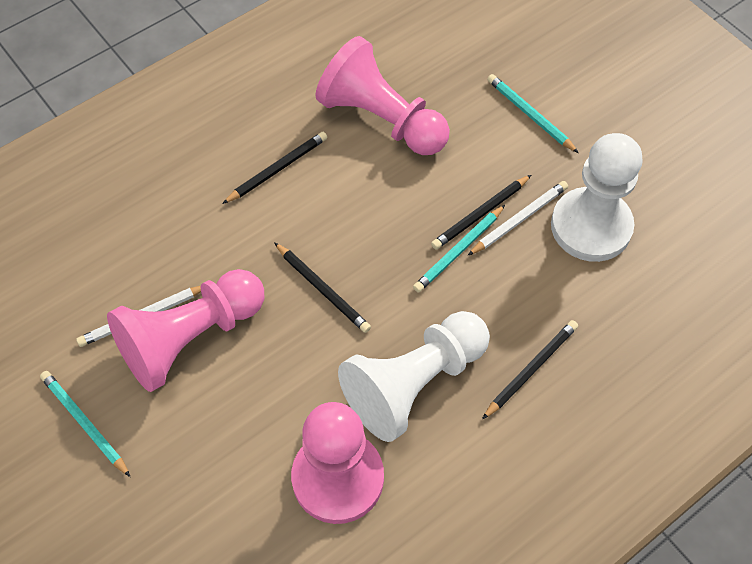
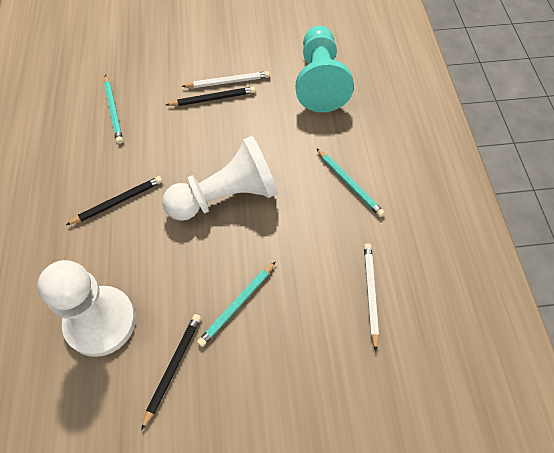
black pencil: 4 -> 3
pink pawn: 3 -> 0
turquoise pawn: 0 -> 1

